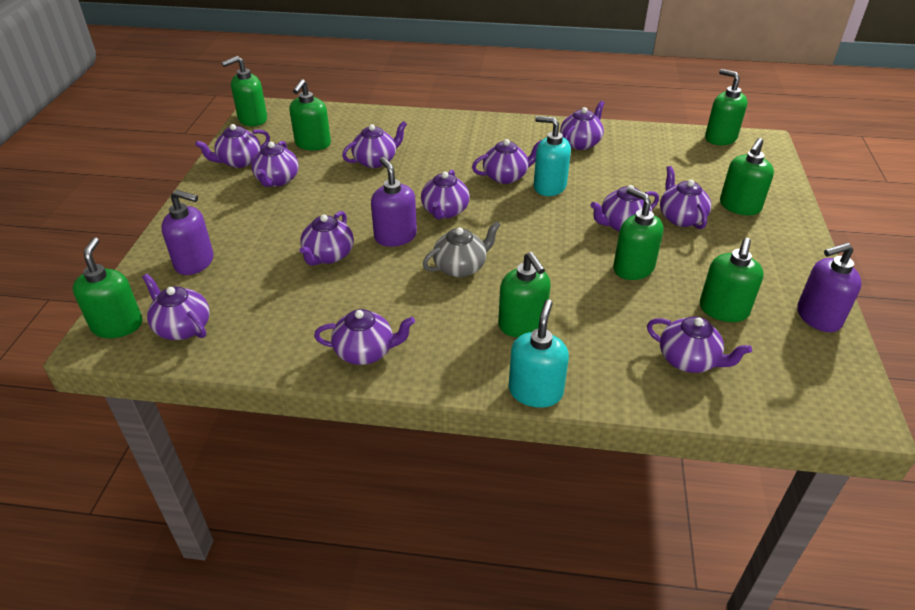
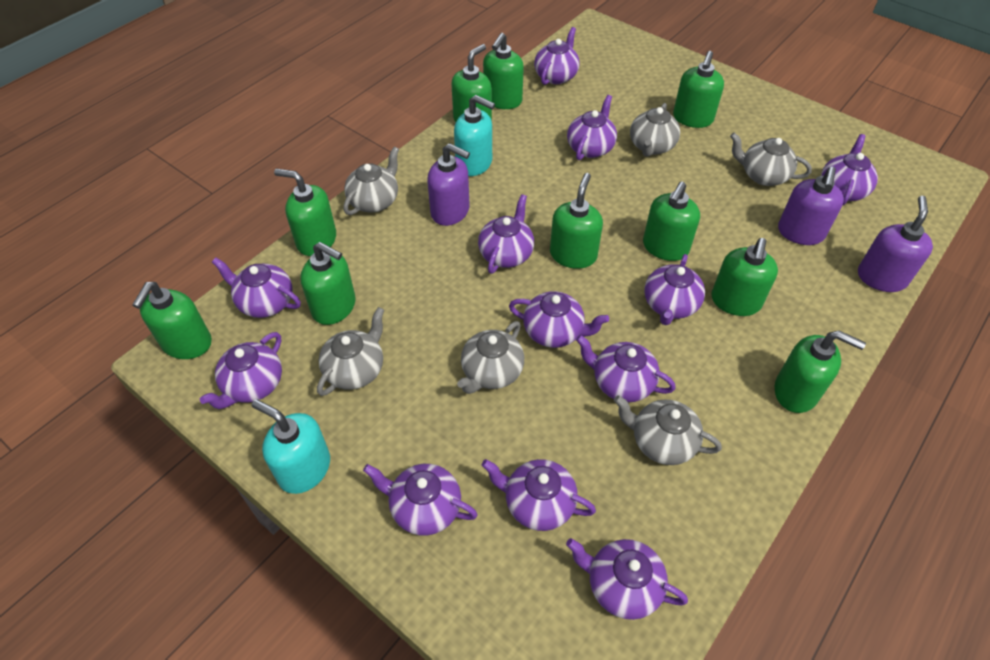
green soap dispenser: 8 -> 10
grey teapot: 1 -> 6

